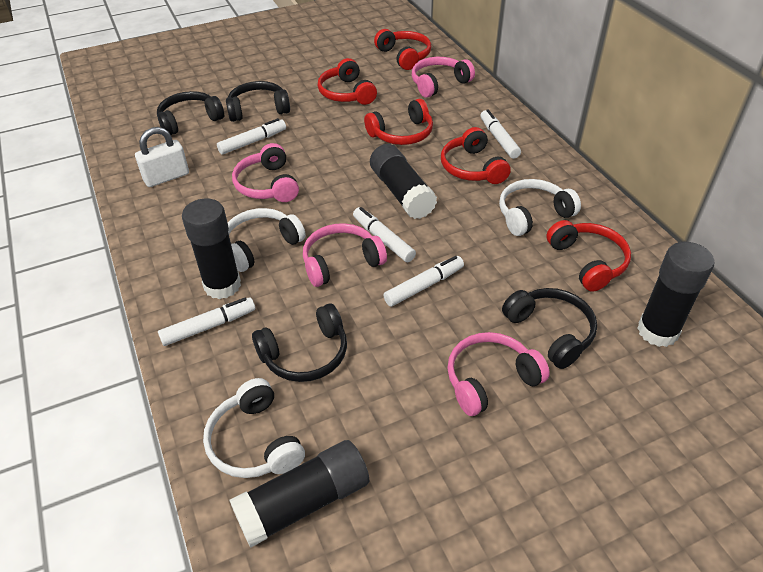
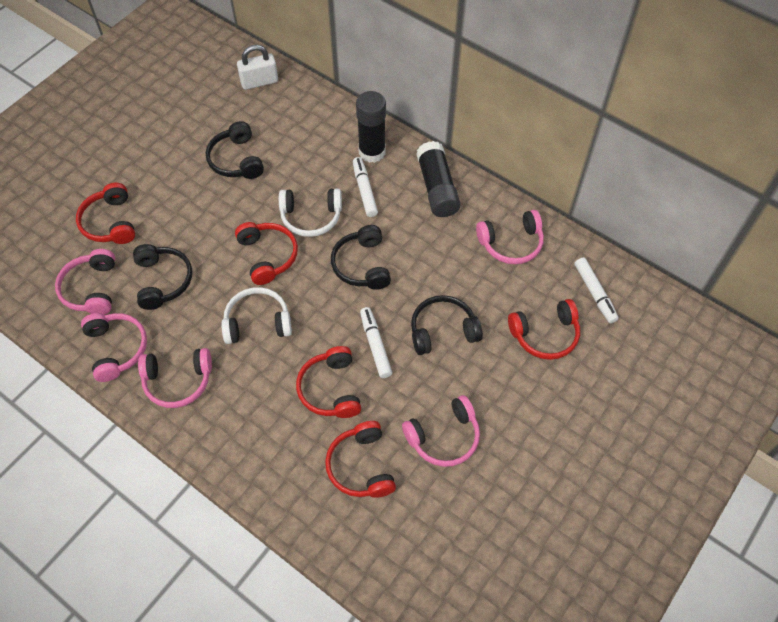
black glue stick: 4 -> 2
pink headphones: 4 -> 5
white headphones: 3 -> 2
white marker: 5 -> 3

